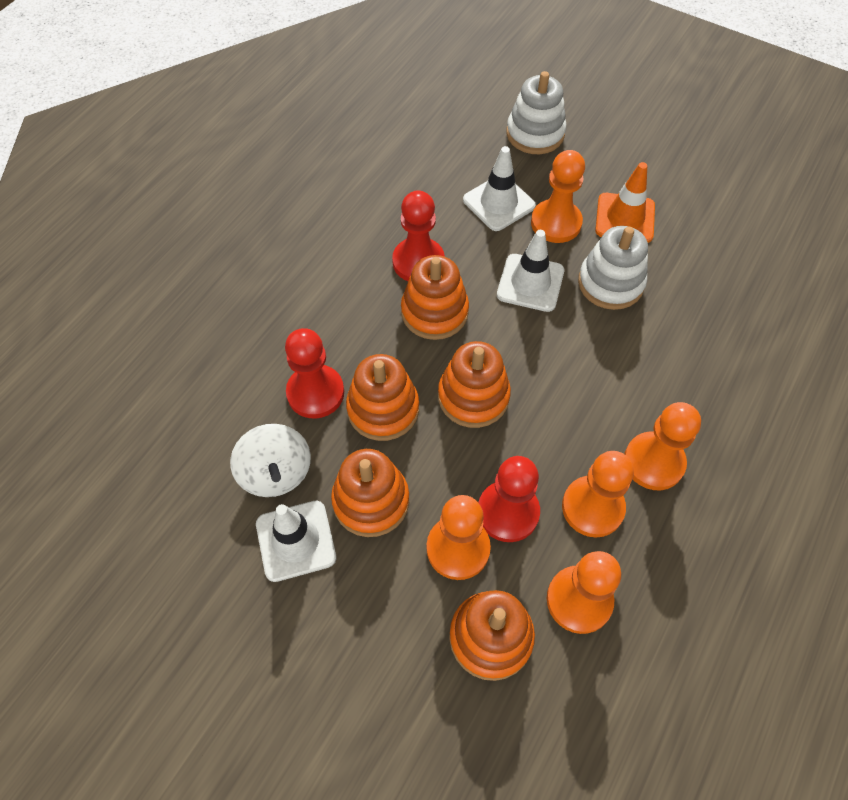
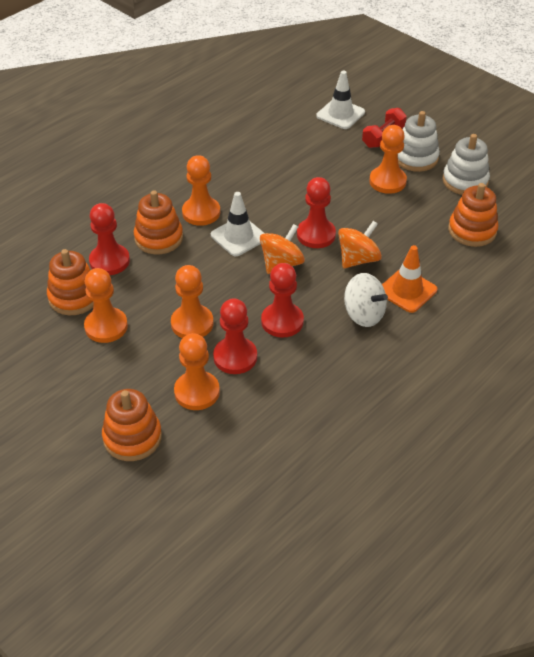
orange spinning top: 0 -> 2
orange stacking toy: 5 -> 4
red dumbbell: 0 -> 1
red pawn: 3 -> 4
white traffic cone: 3 -> 2

